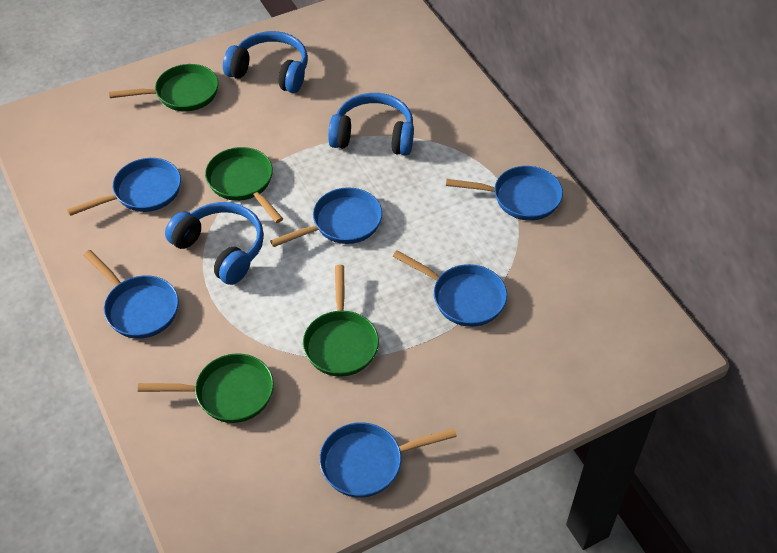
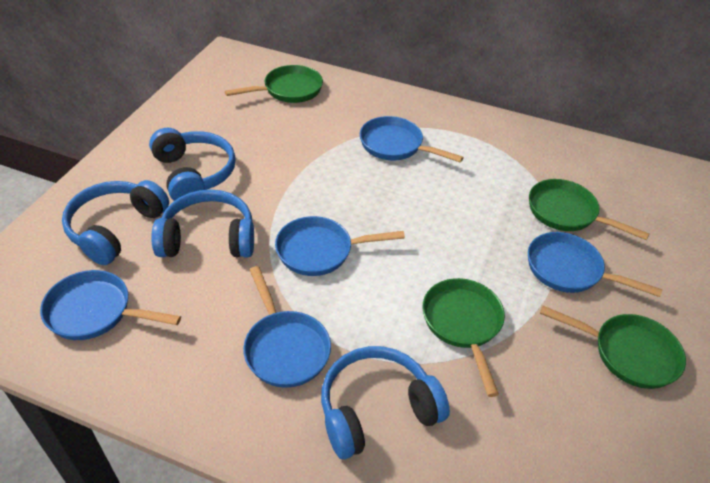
blue headphones: 3 -> 4
blue pan: 6 -> 5

